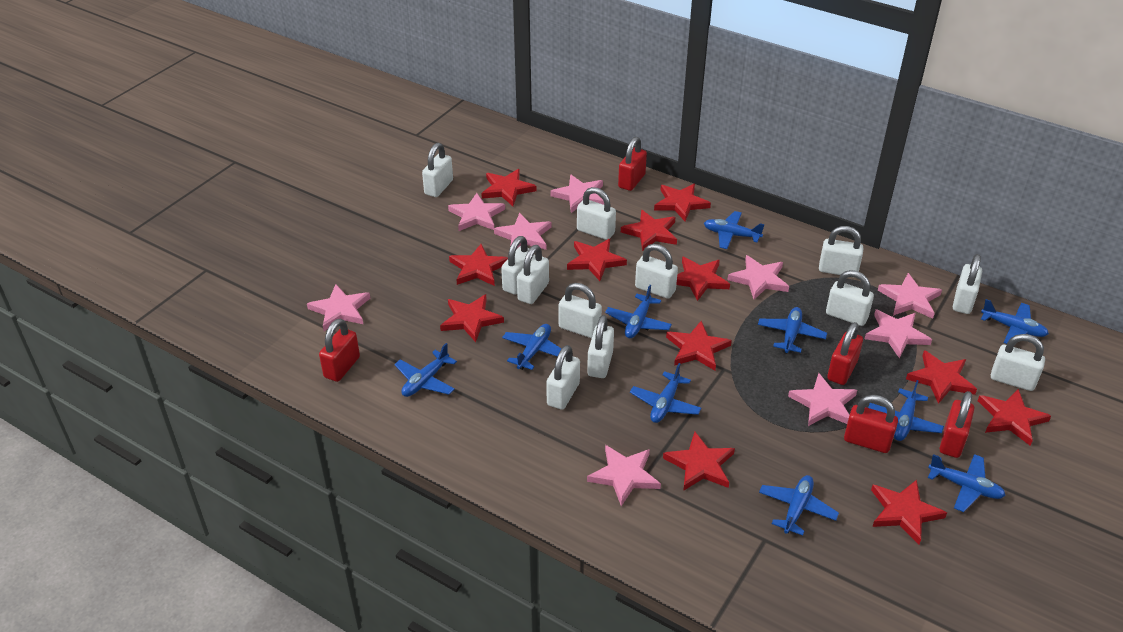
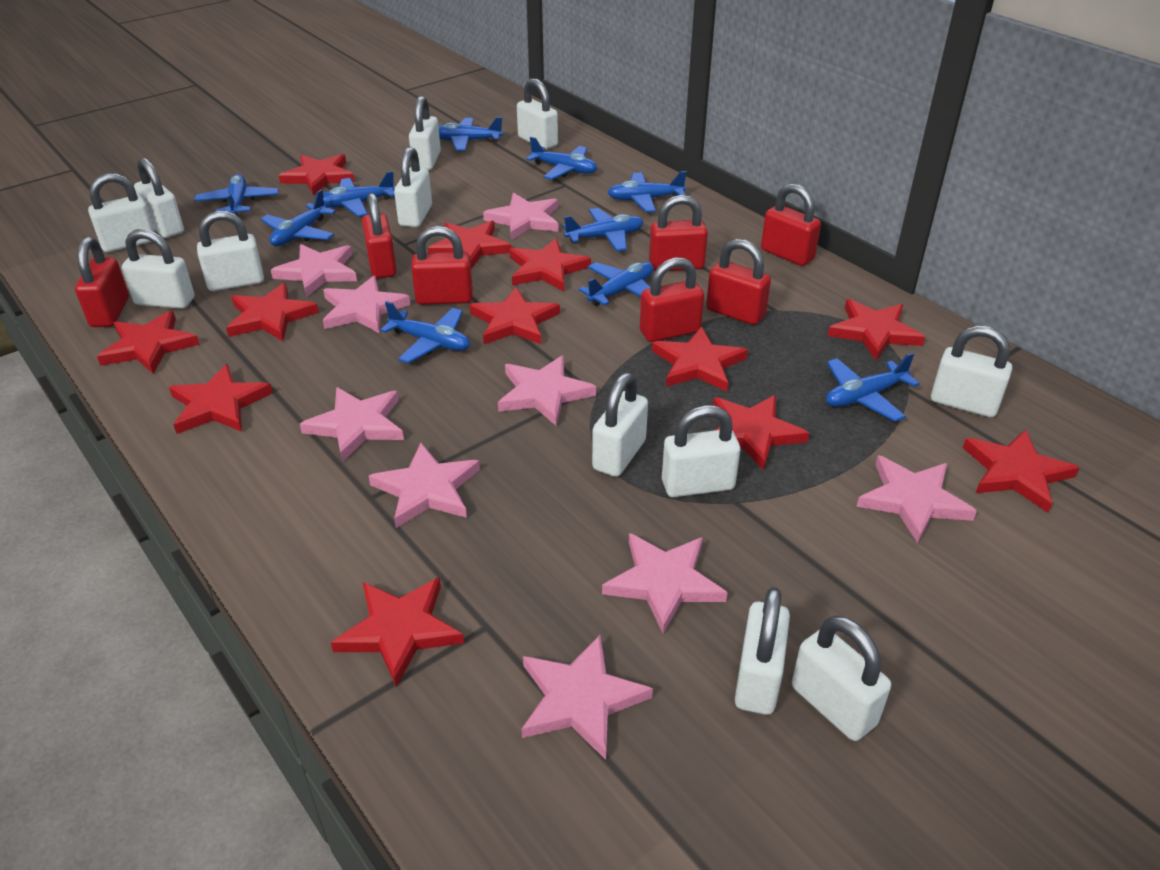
red padlock: 5 -> 7

